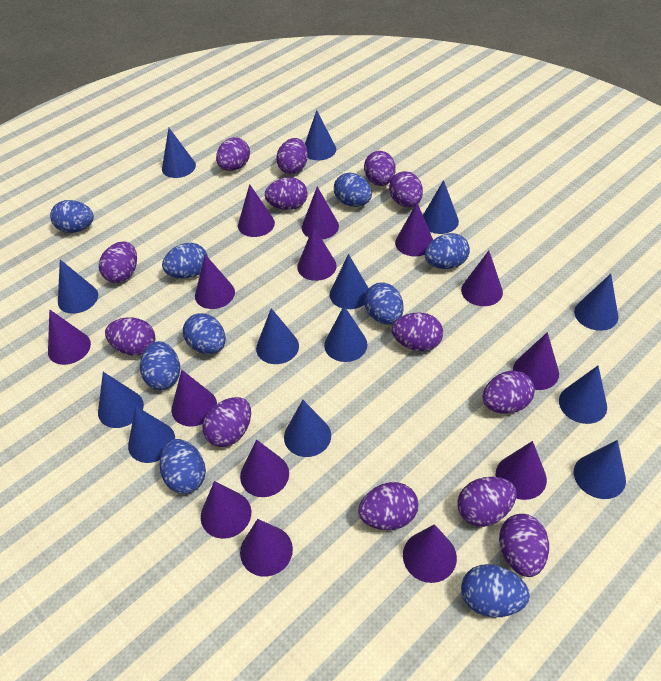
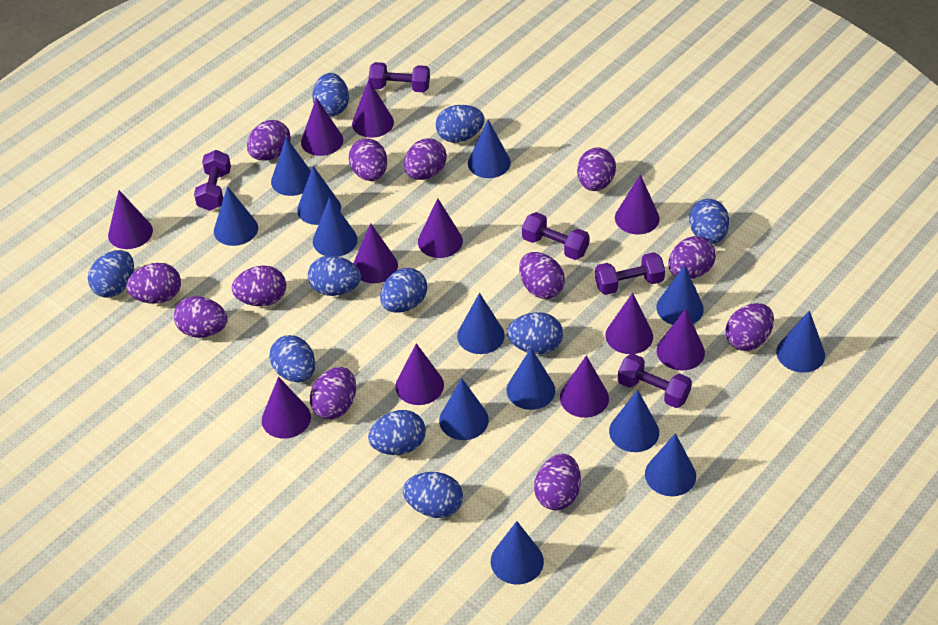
blue egg: 9 -> 10
purple cone: 14 -> 11
purple dumbbell: 0 -> 5
purple egg: 13 -> 12

